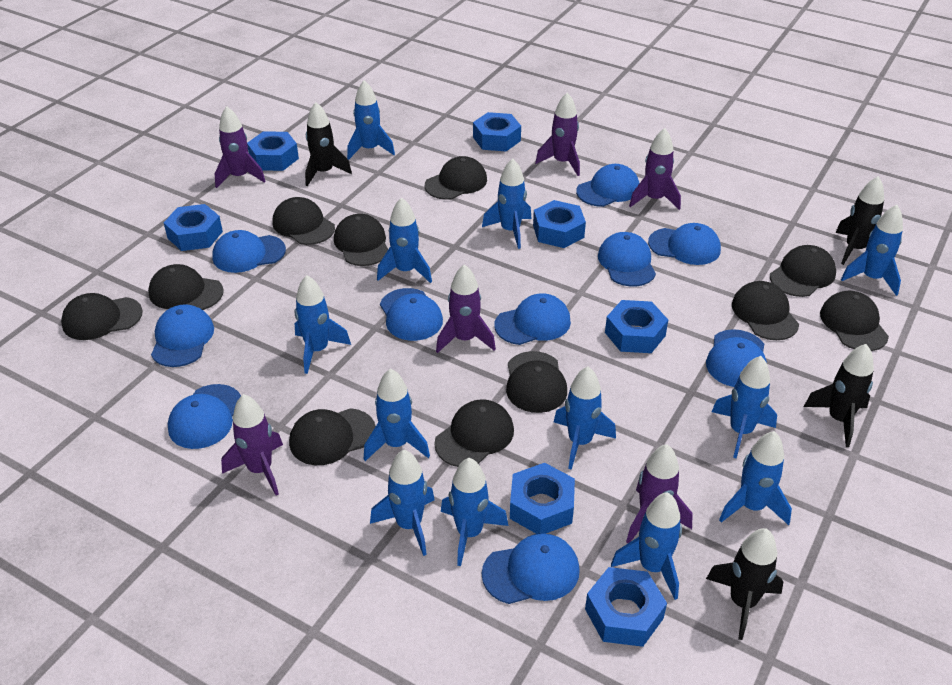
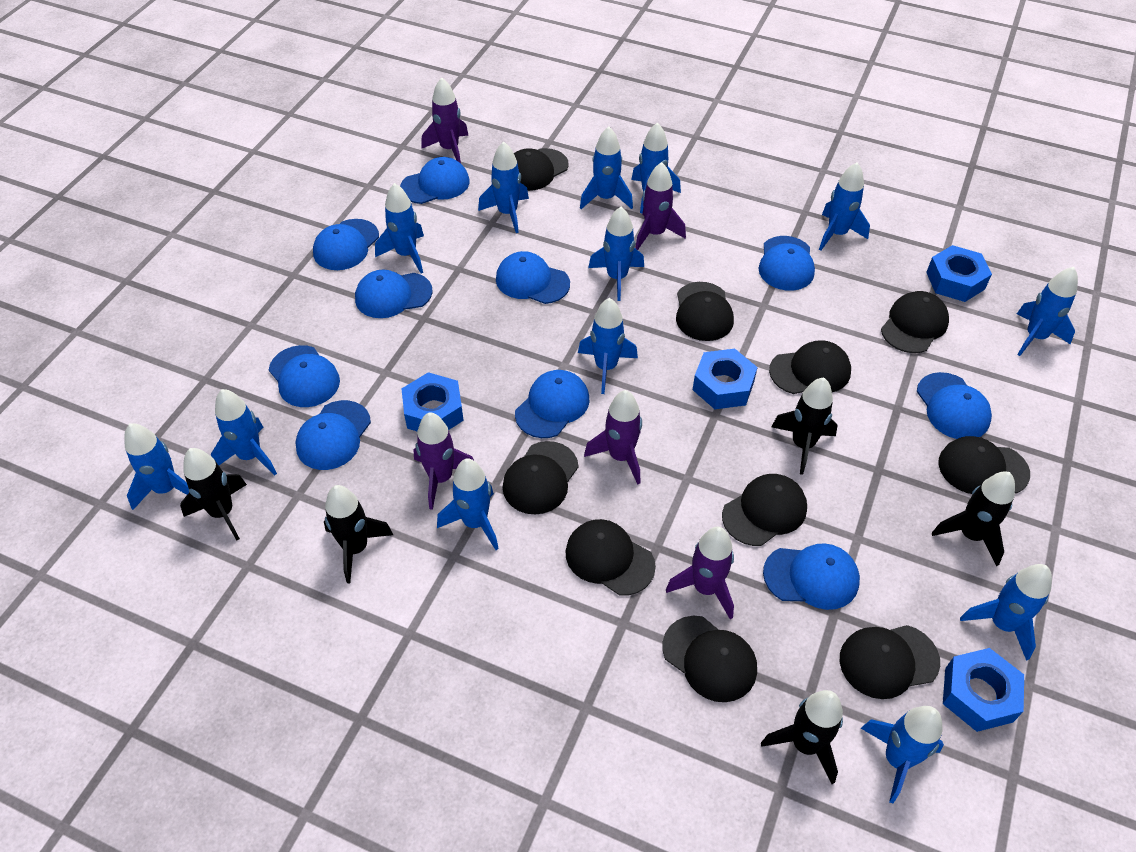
black cap: 11 -> 10
black rocket: 4 -> 5
blue nut: 7 -> 4
blue rocket: 12 -> 13
purple rocket: 6 -> 5

